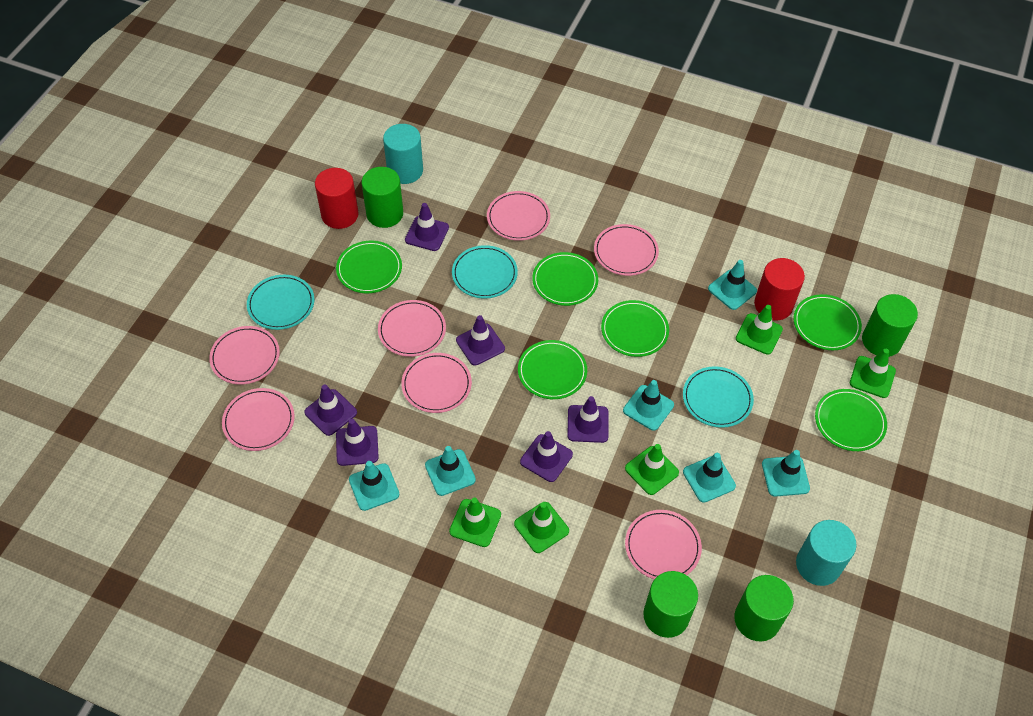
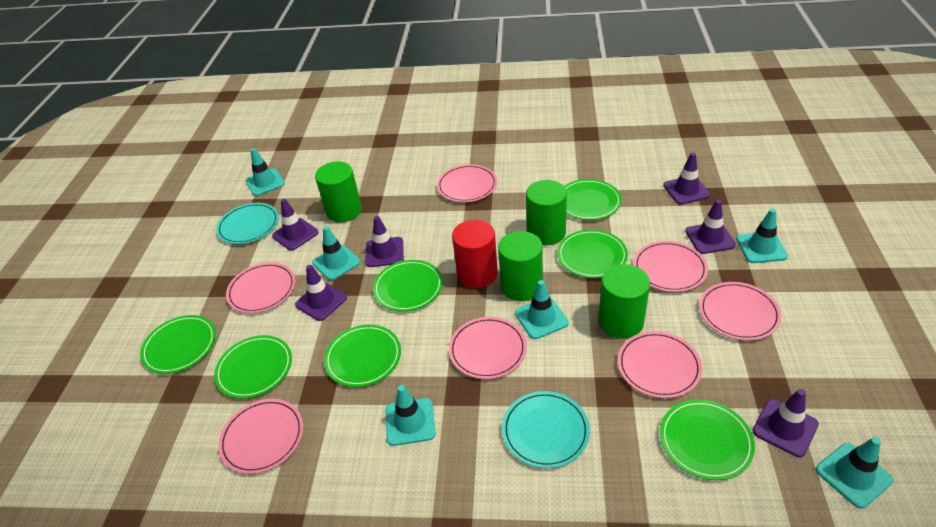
green plate: 6 -> 7
green traffic cone: 5 -> 0
red cylinder: 2 -> 1
turquoise cylinder: 2 -> 0
turquoise plate: 3 -> 2

